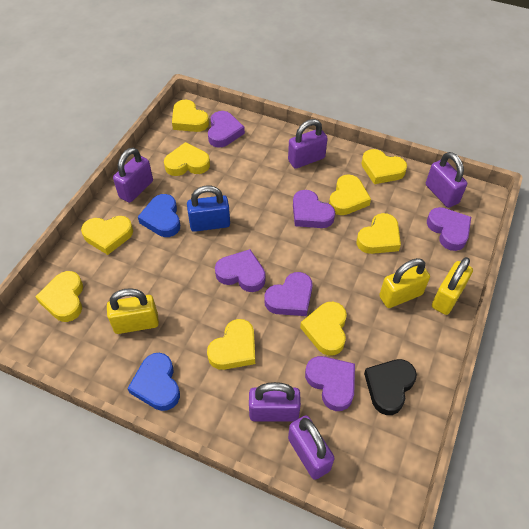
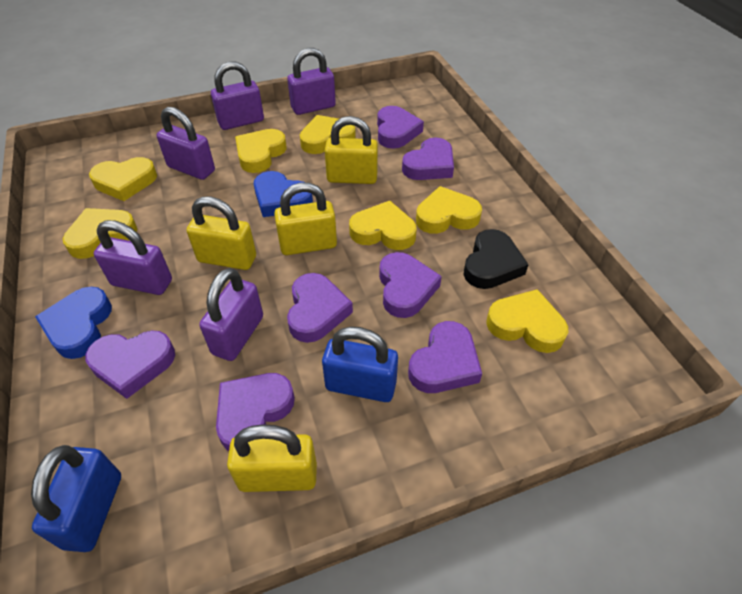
blue padlock: 1 -> 2
purple heart: 6 -> 7
yellow heart: 9 -> 7
yellow padlock: 3 -> 4

